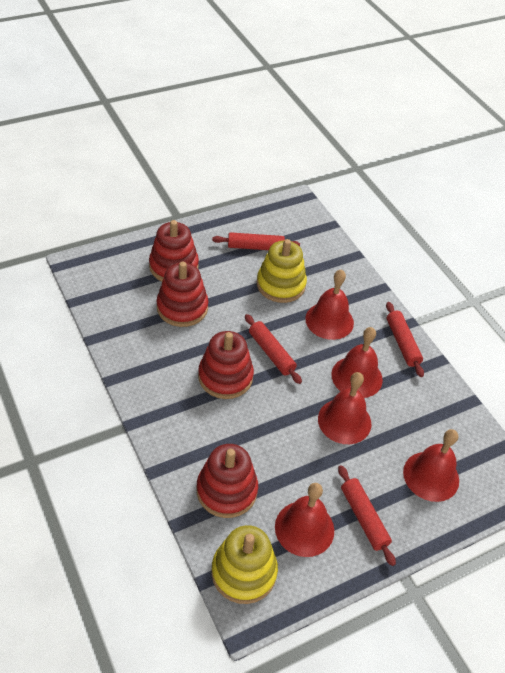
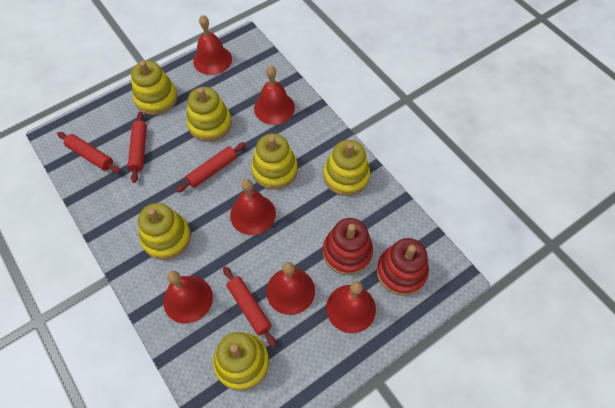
red bell: 5 -> 6
red stacking toy: 4 -> 2
yellow stacking toy: 2 -> 6

